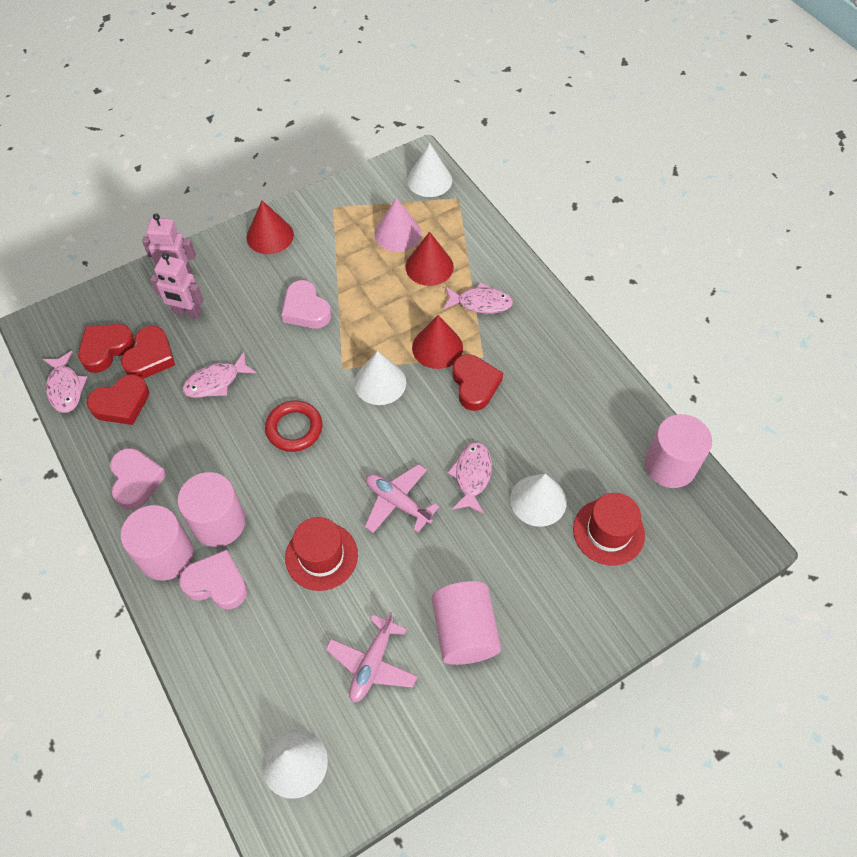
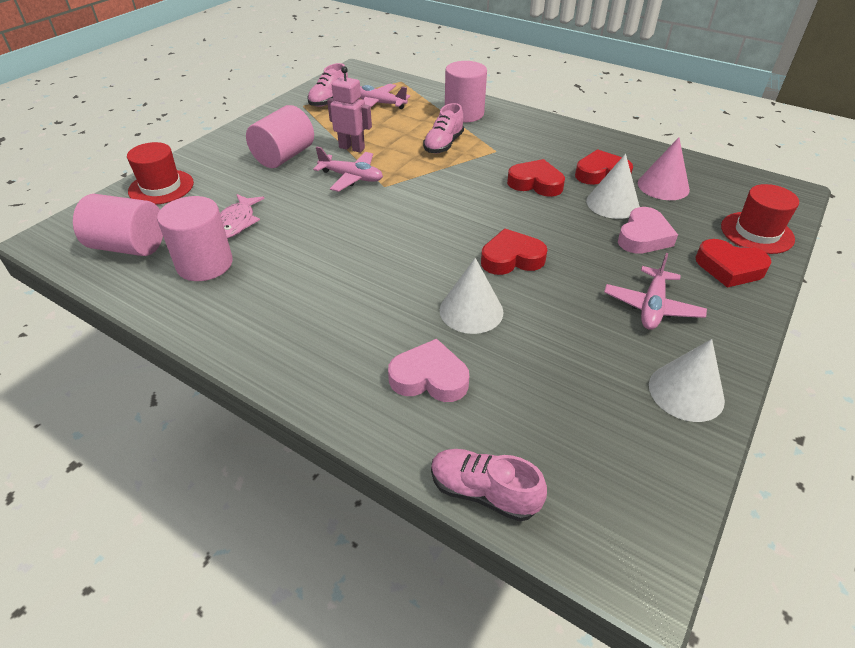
pink fish: 4 -> 1
pink heart: 3 -> 2
pink plane: 2 -> 3
pink robot: 2 -> 1
pink shoe: 0 -> 3
red cone: 3 -> 0
red ring: 1 -> 0
white cone: 4 -> 3

